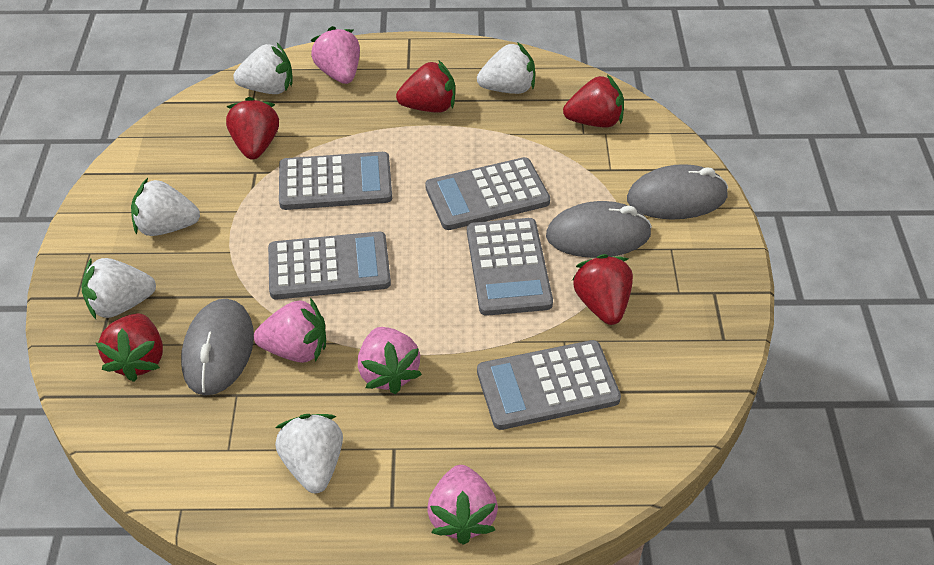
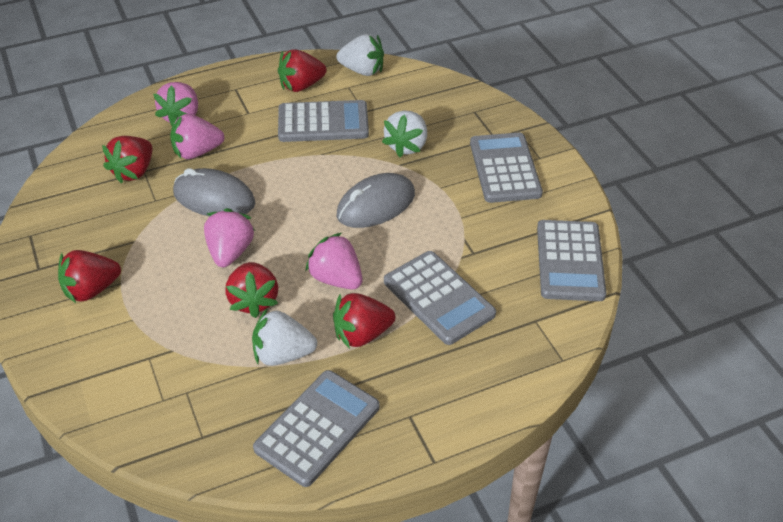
grey mouse: 3 -> 2
white strawberry: 5 -> 3

